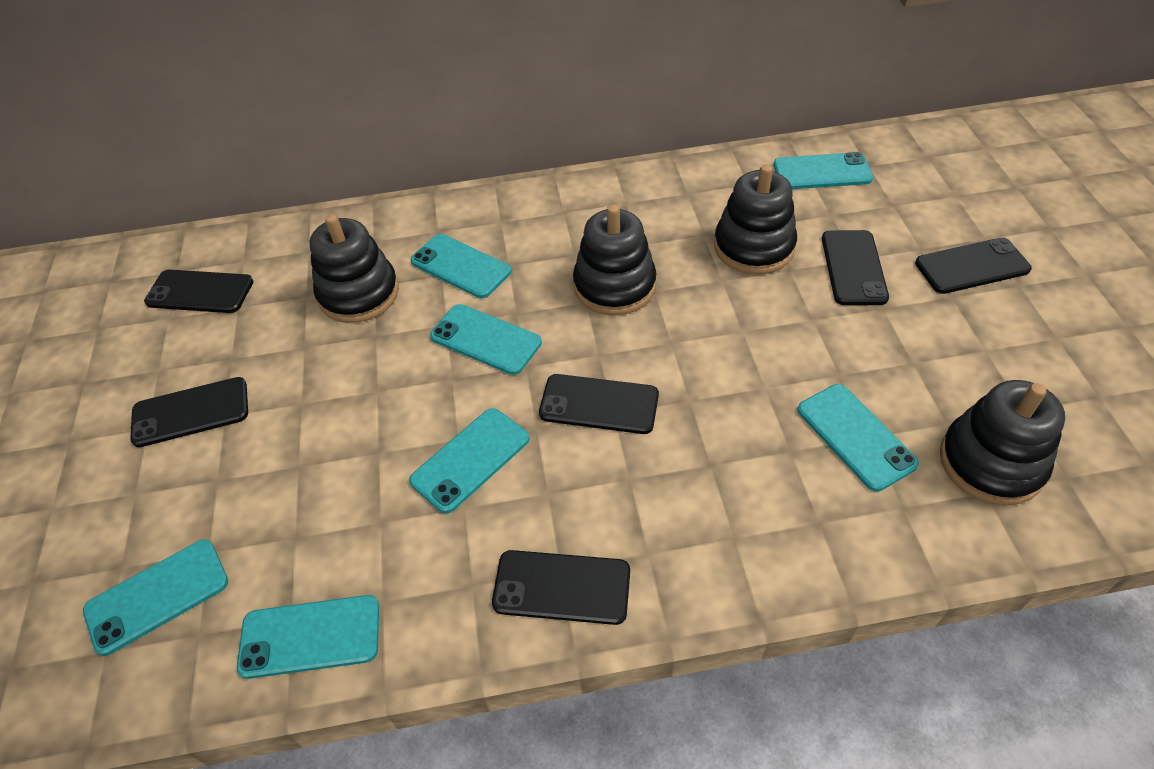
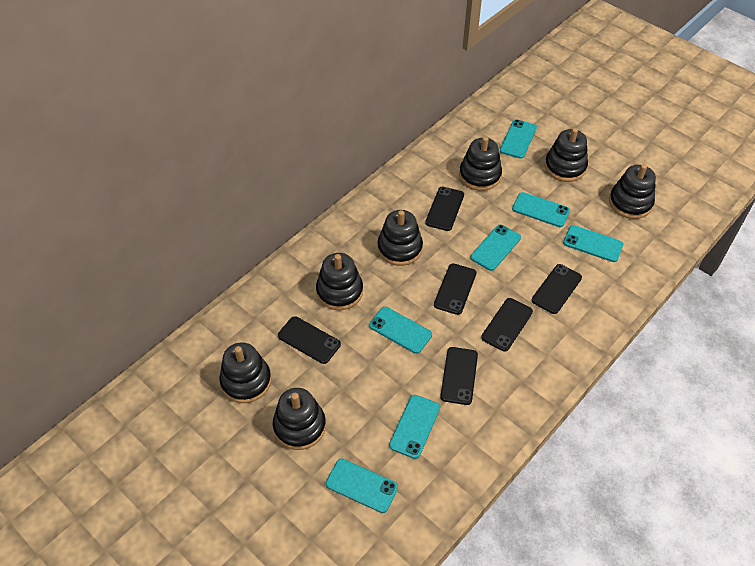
black stacking toy: 4 -> 7

